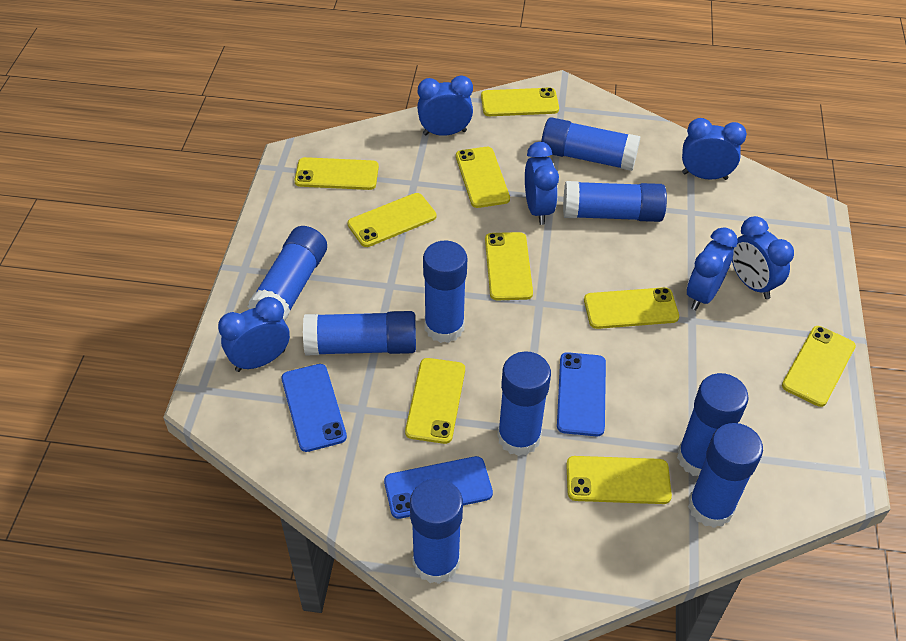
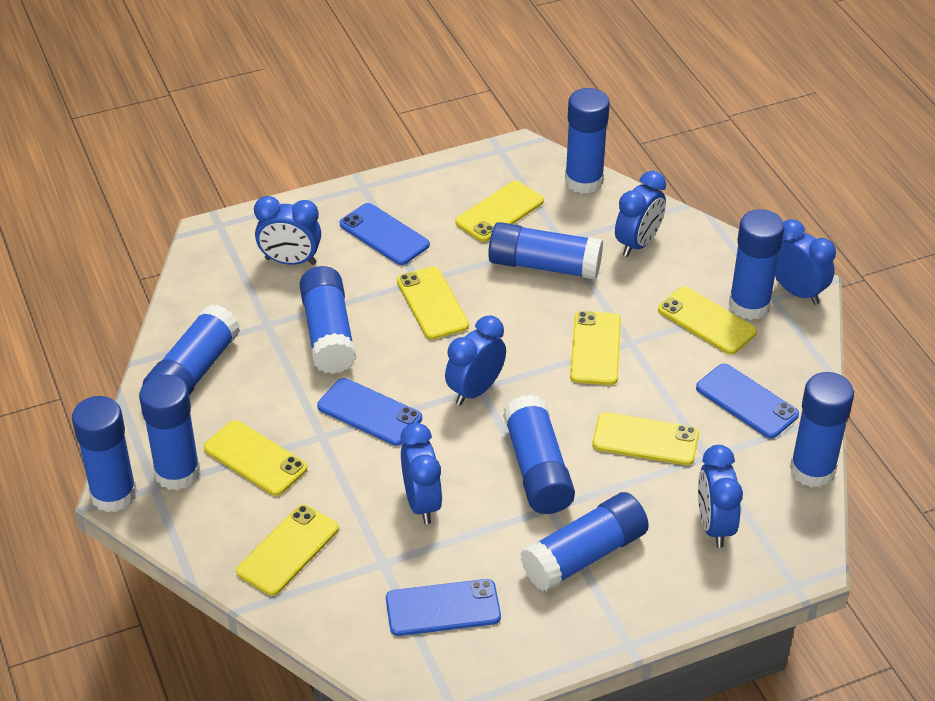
blue glue stick: 9 -> 10
blue phone: 3 -> 4
yellow phone: 9 -> 7

